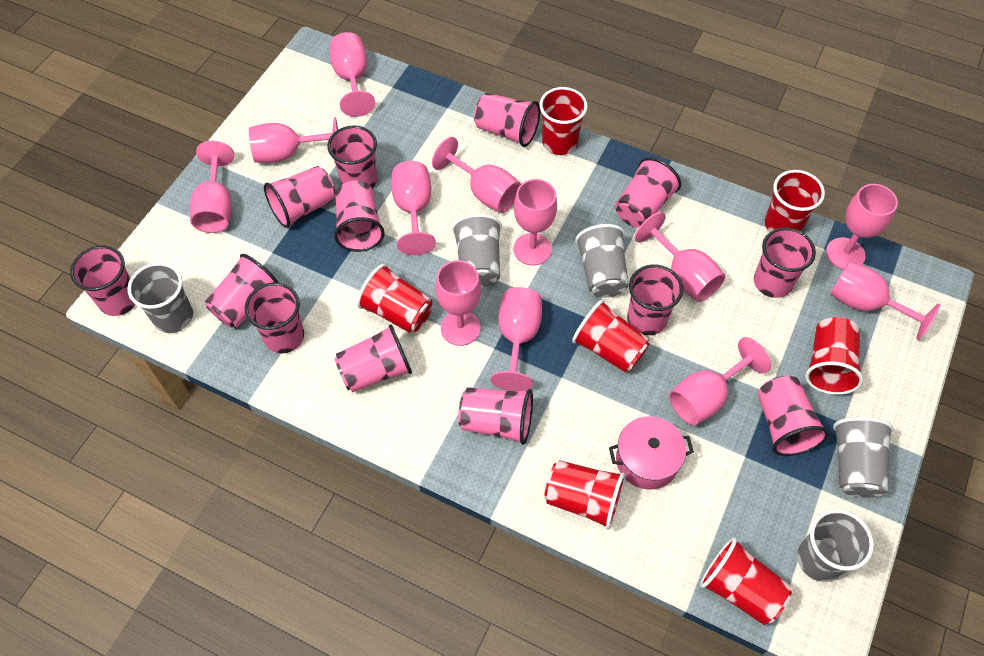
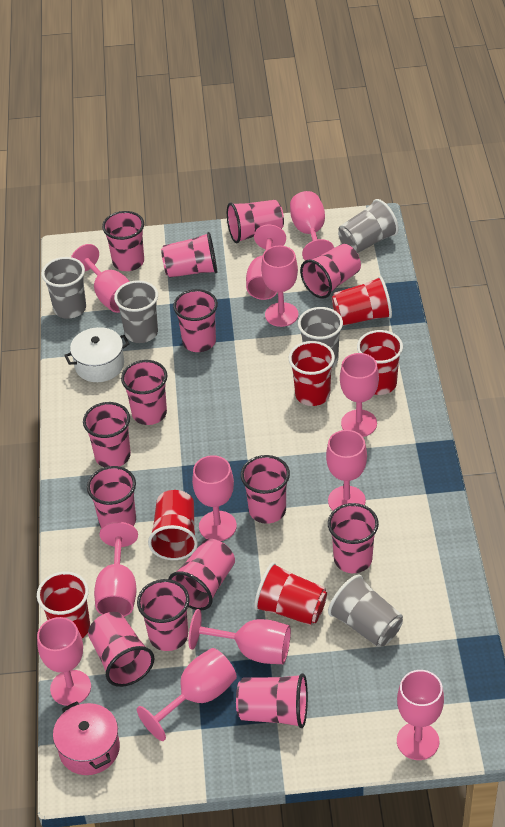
pink cup: 13 -> 14
red cup: 7 -> 6
white pot: 0 -> 1

